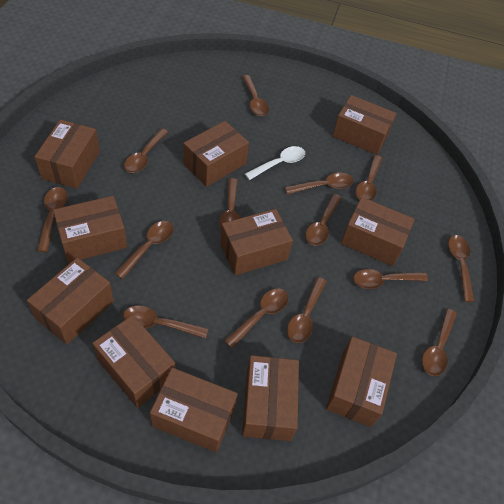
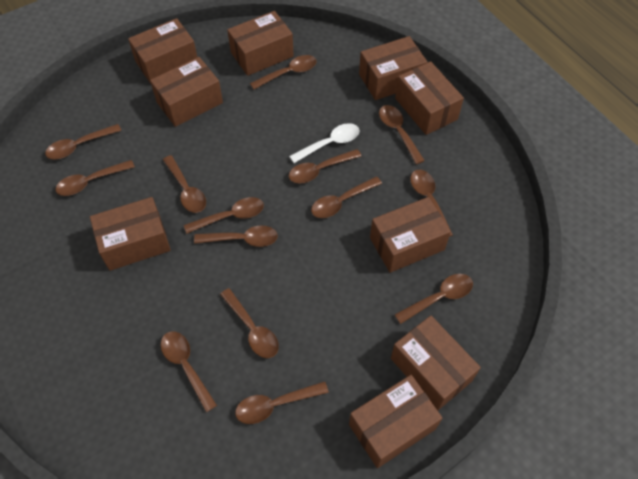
brown box: 11 -> 9

